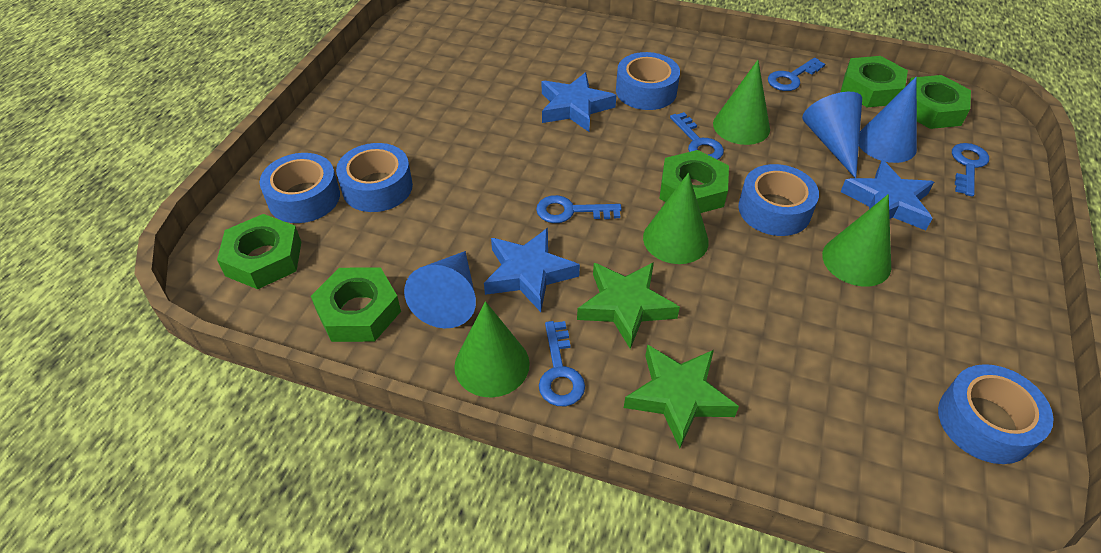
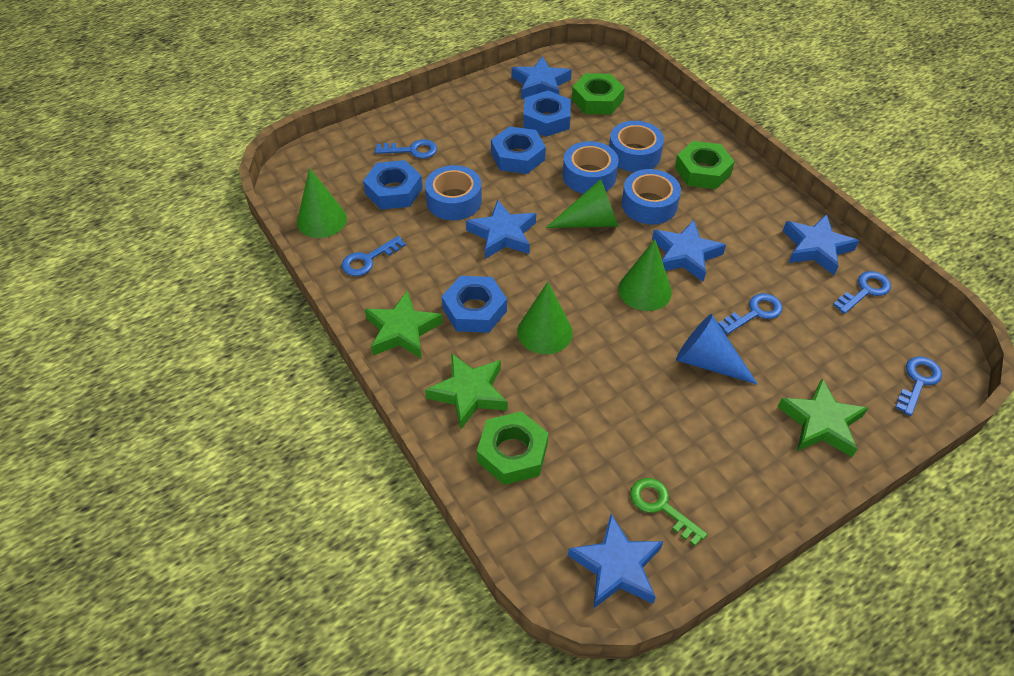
blue cone: 3 -> 1
blue nut: 0 -> 4
blue star: 3 -> 5
blue tape: 5 -> 4
green key: 0 -> 1
green nut: 5 -> 3
green star: 2 -> 3

